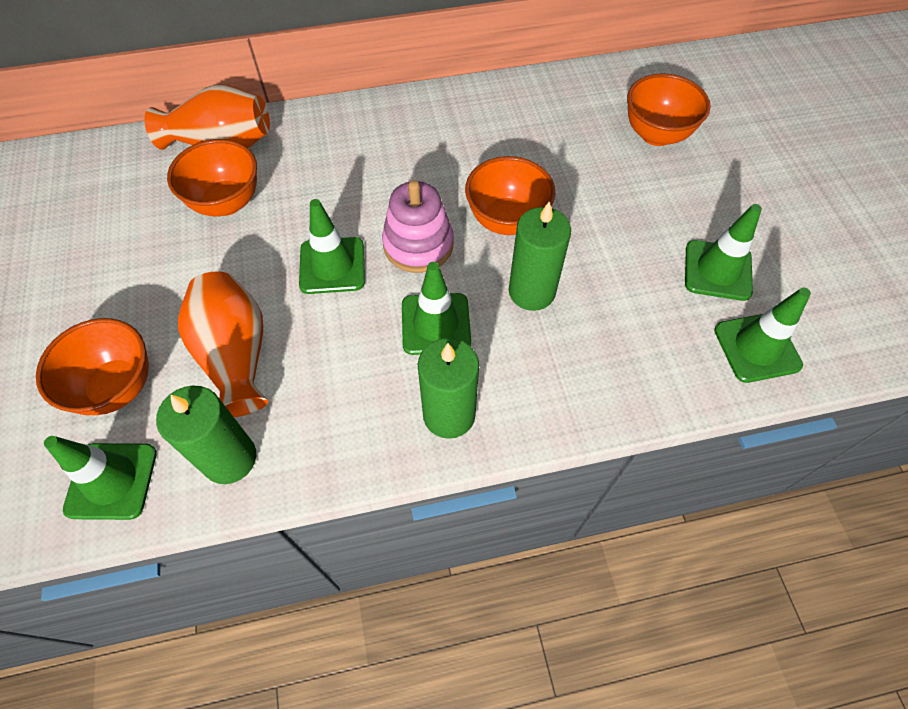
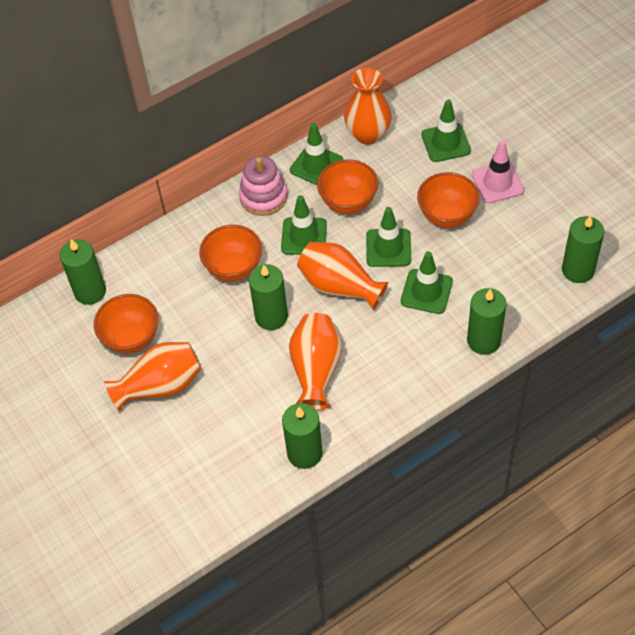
green candle: 3 -> 5
orange vase: 2 -> 4
pink traffic cone: 0 -> 1

